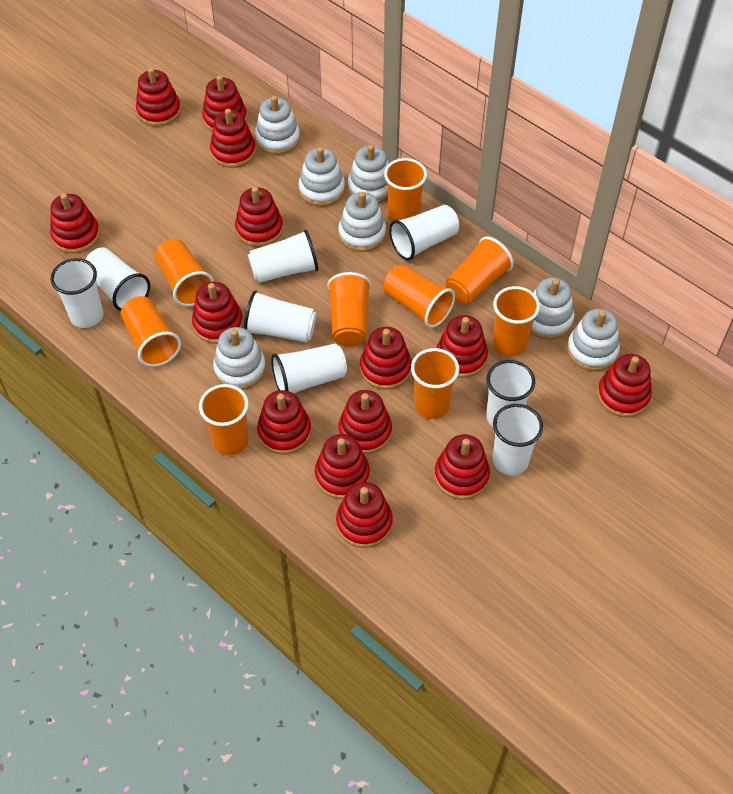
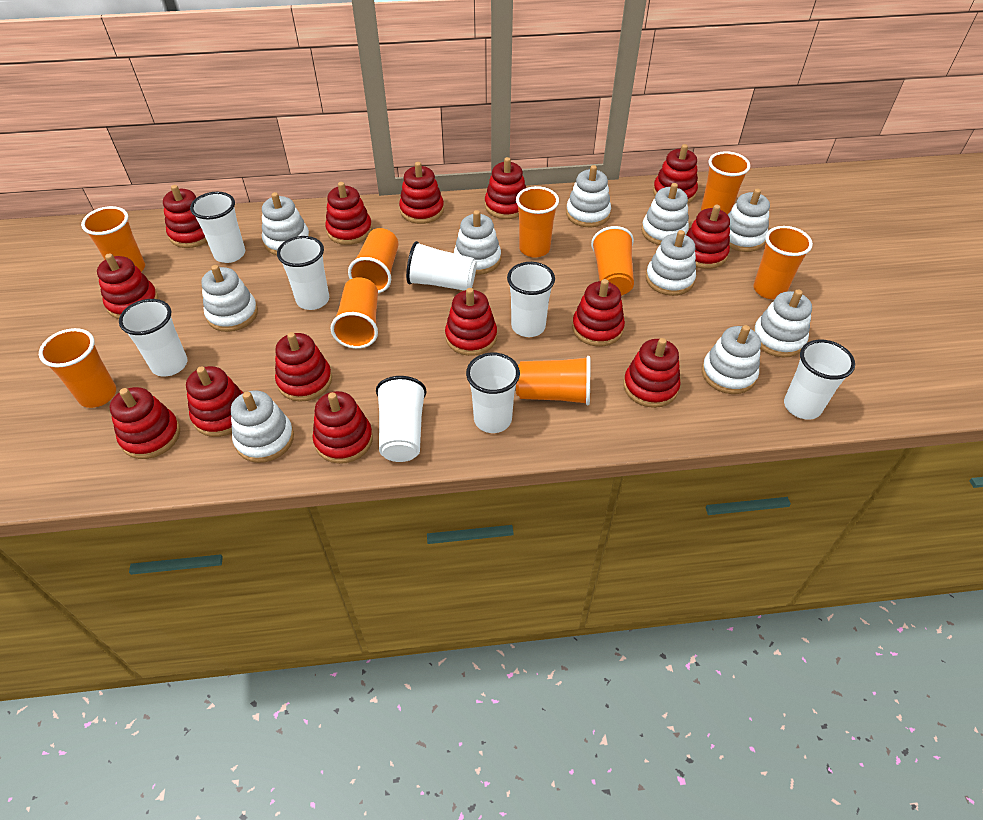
white stacking toy: 7 -> 10

